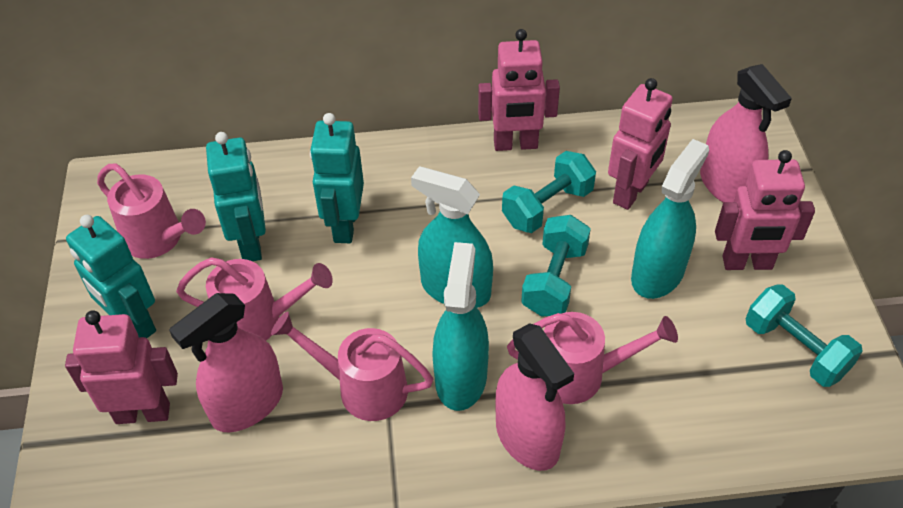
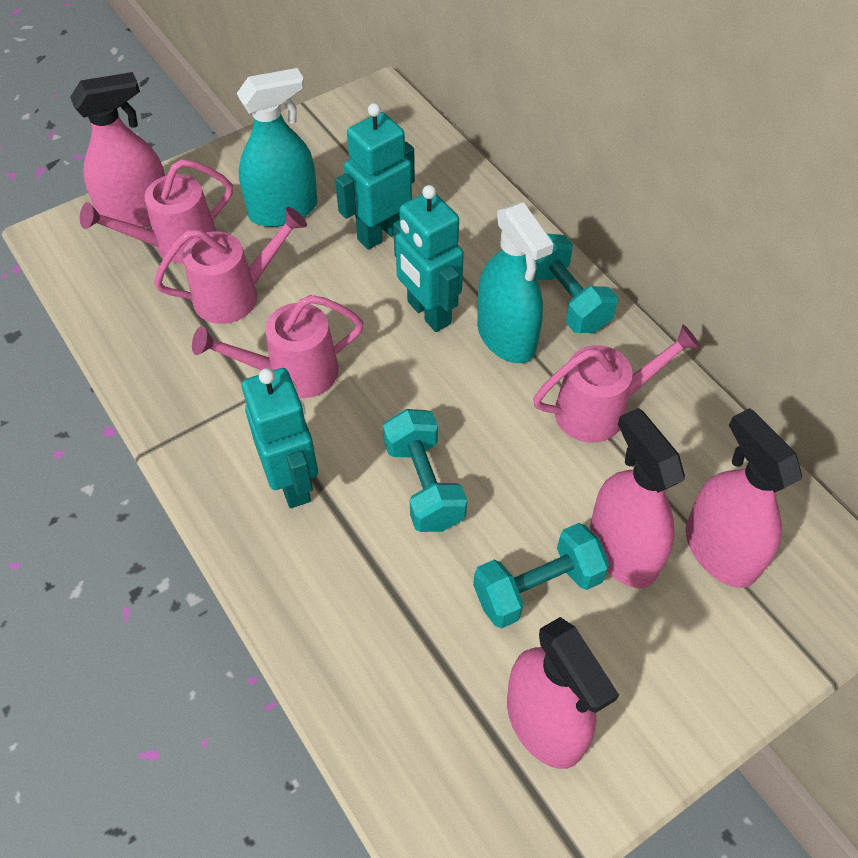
pink robot: 4 -> 0
pink spray bottle: 3 -> 4
turquoise spray bottle: 3 -> 2

